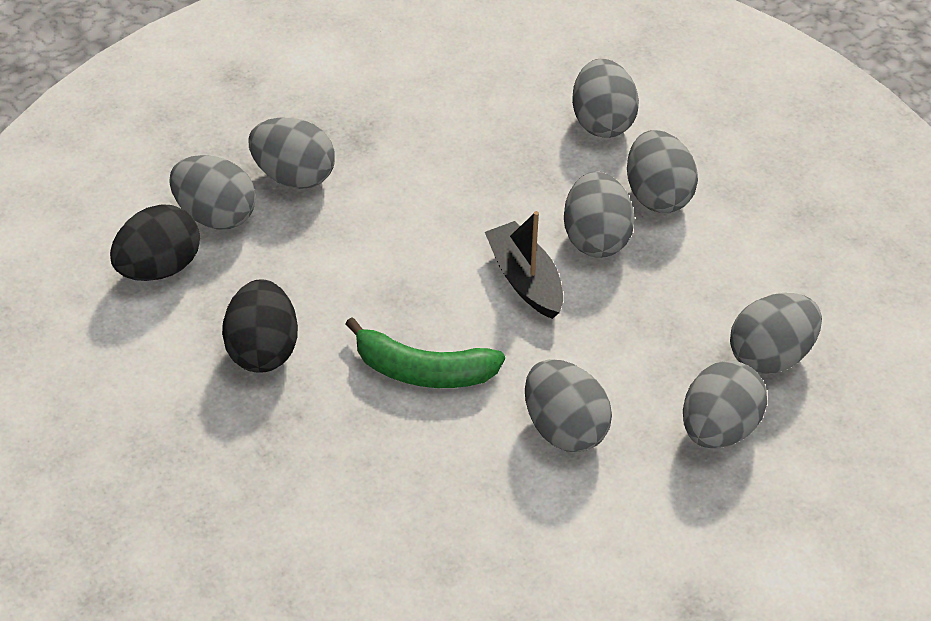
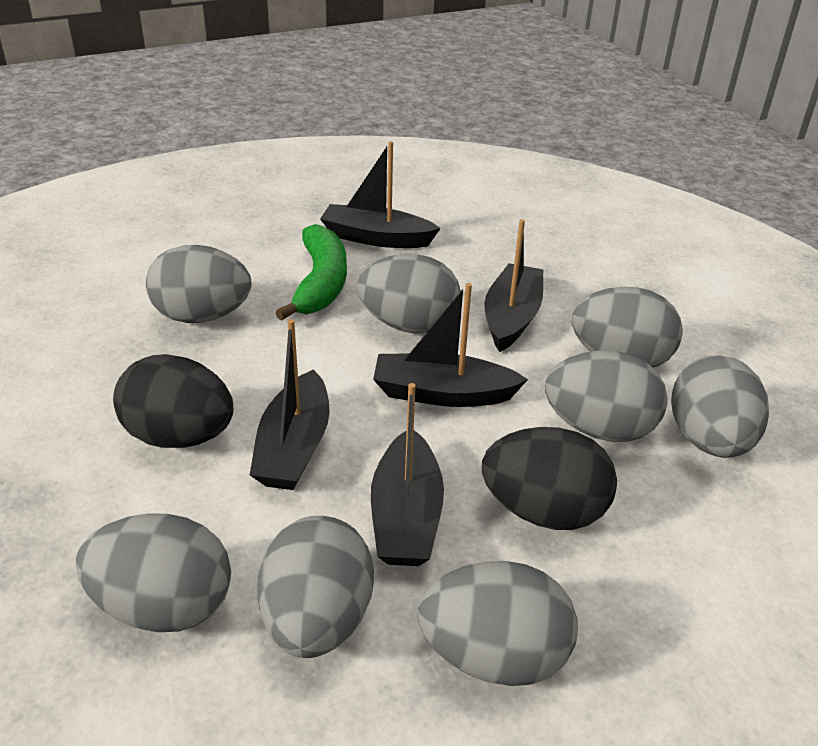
black boat: 1 -> 5

